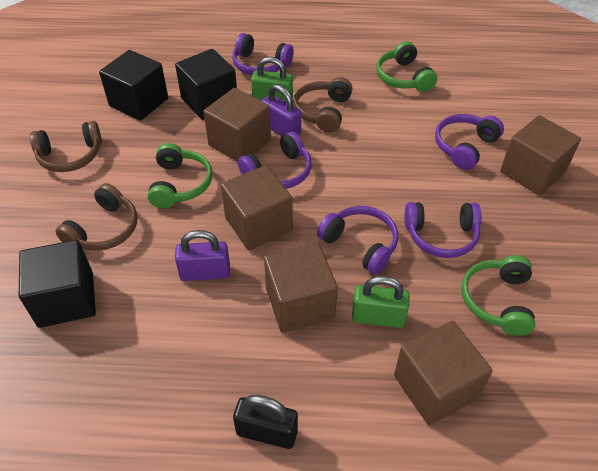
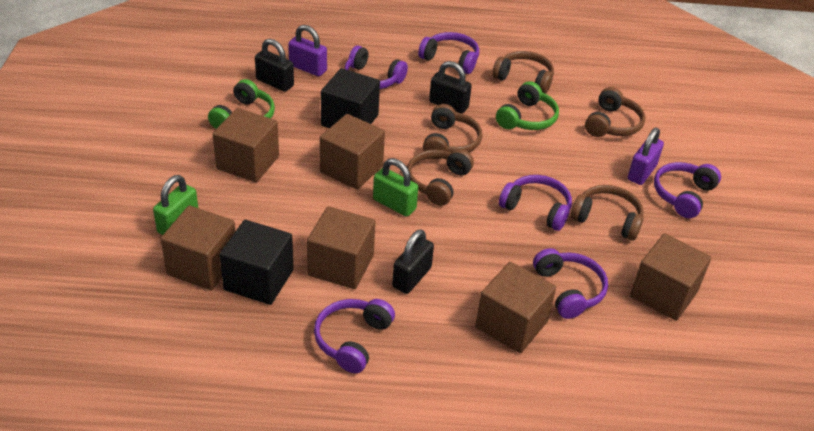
black cube: 3 -> 2
black padlock: 1 -> 3
brown cube: 5 -> 6
brown headphones: 3 -> 5
green headphones: 3 -> 2
purple headphones: 5 -> 6

